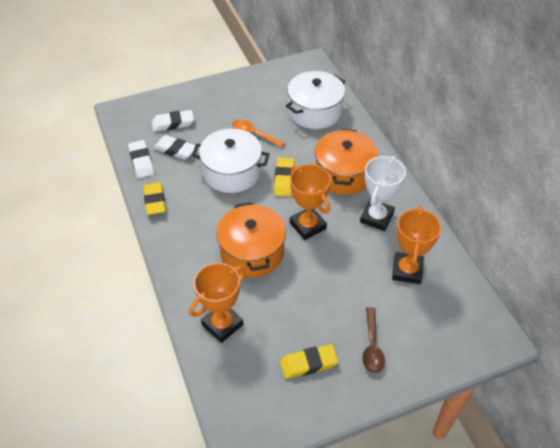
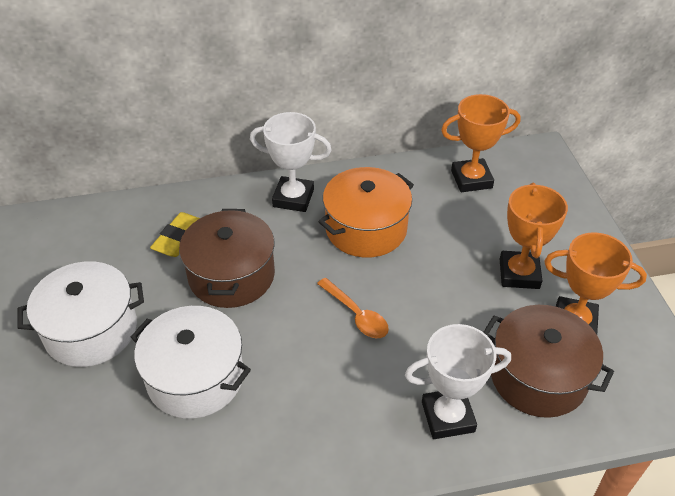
brown pot: 0 -> 2
brown spoon: 1 -> 0
orange pot: 2 -> 1
white eraser: 3 -> 0
white trophy: 1 -> 2
yellow eraser: 3 -> 1

